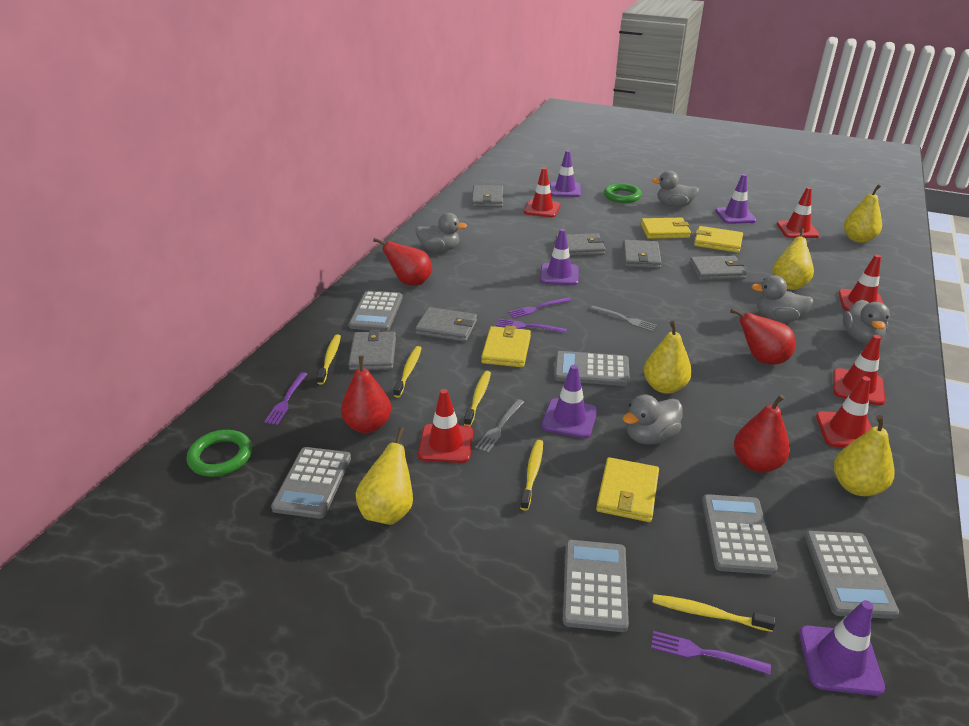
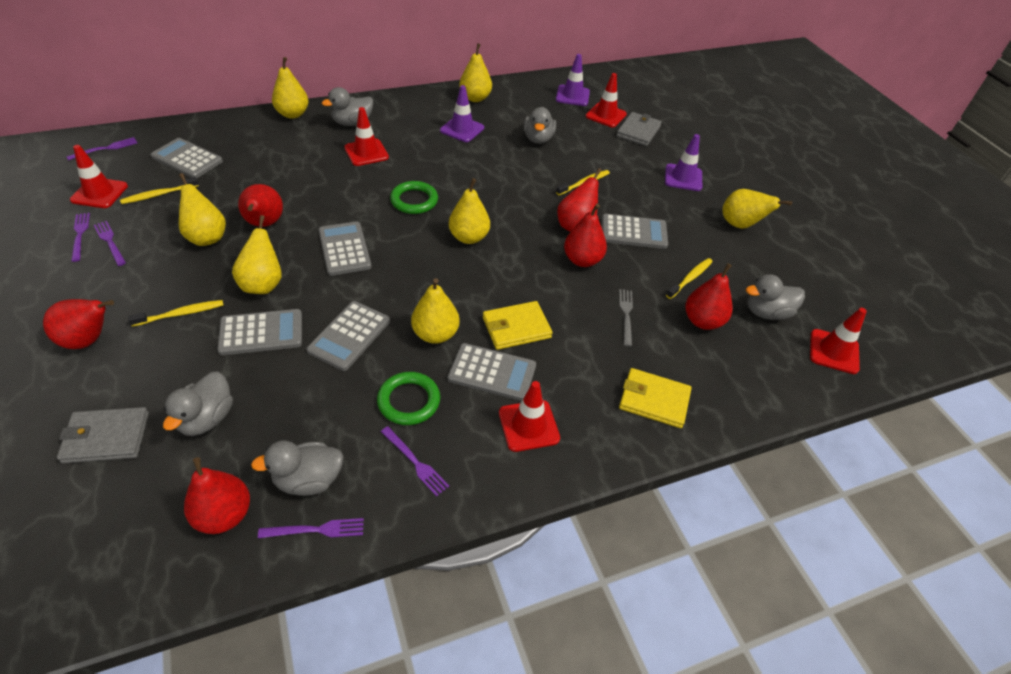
grey fork: 2 -> 1
grey wallet: 6 -> 2
purple fork: 4 -> 5
purple traffic cone: 5 -> 3
red pear: 4 -> 6
red traffic cone: 6 -> 5
yellow pear: 5 -> 7
yellow toothbrush: 5 -> 4
yellow wallet: 4 -> 2

